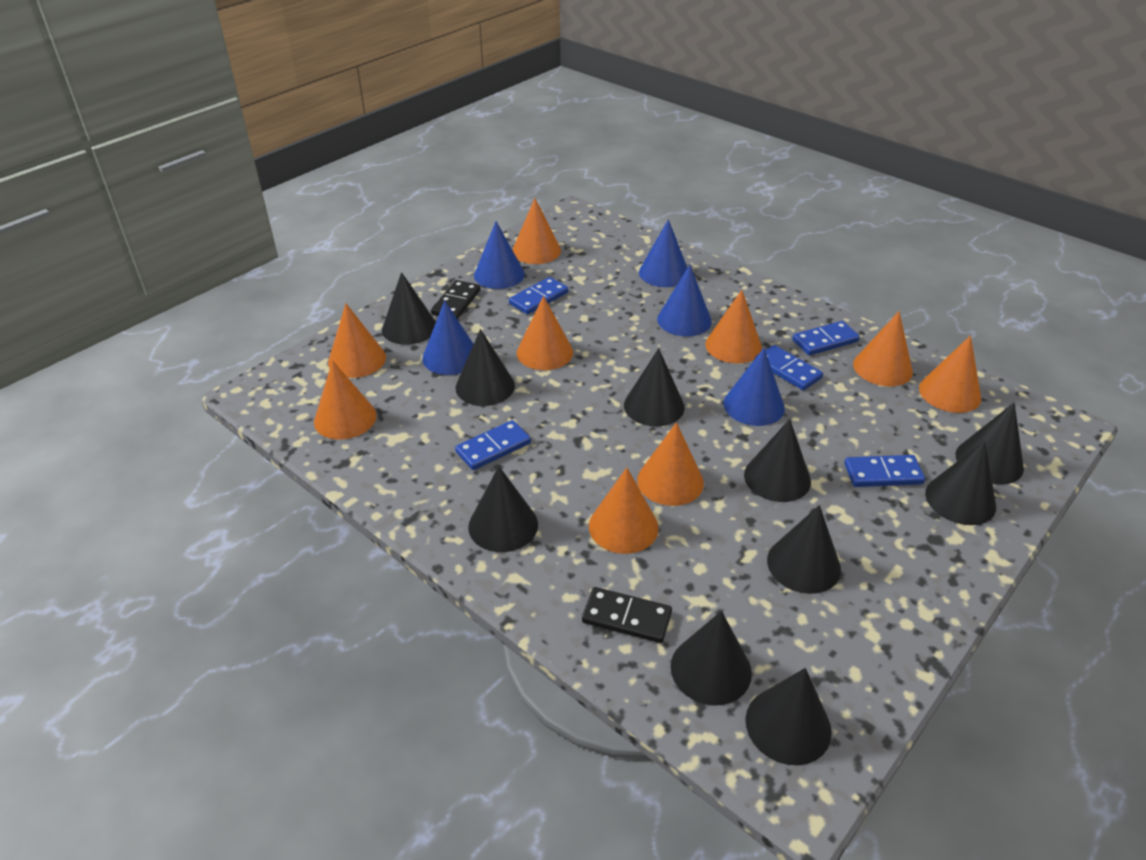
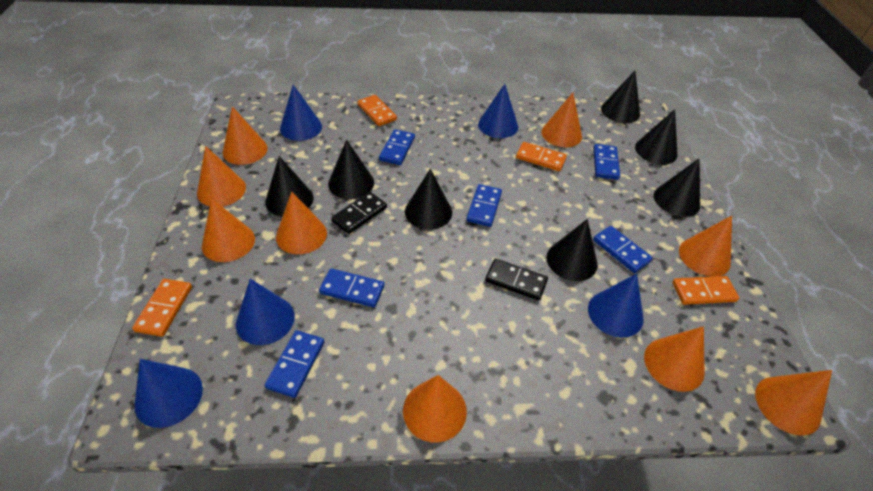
black cone: 10 -> 7
blue domino: 5 -> 6
orange domino: 0 -> 4

